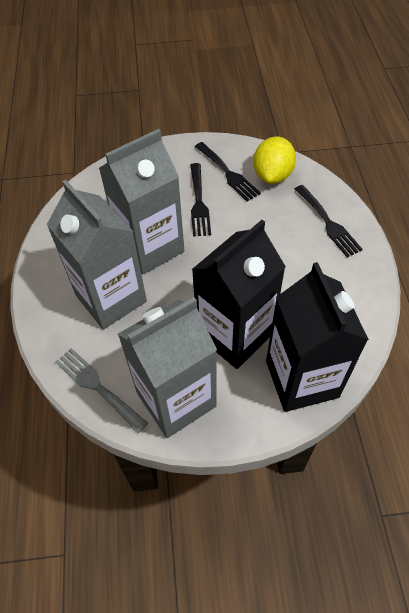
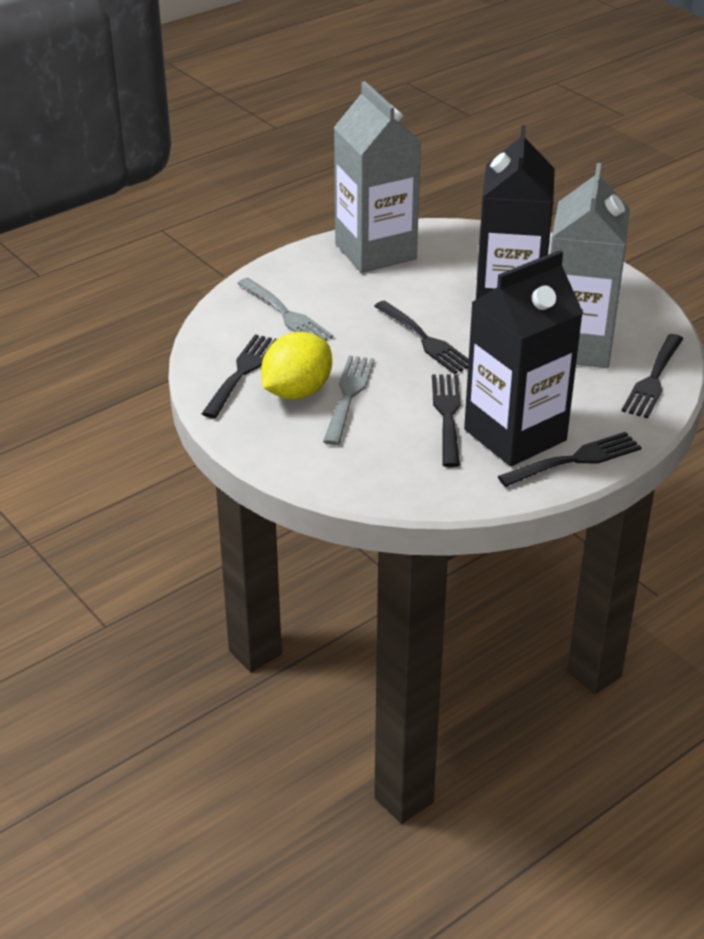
black fork: 3 -> 5
grey carton: 3 -> 2
grey fork: 1 -> 2

